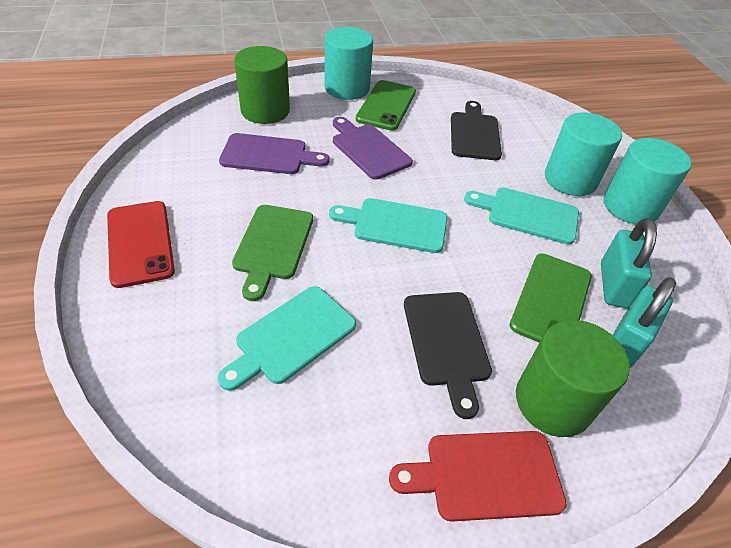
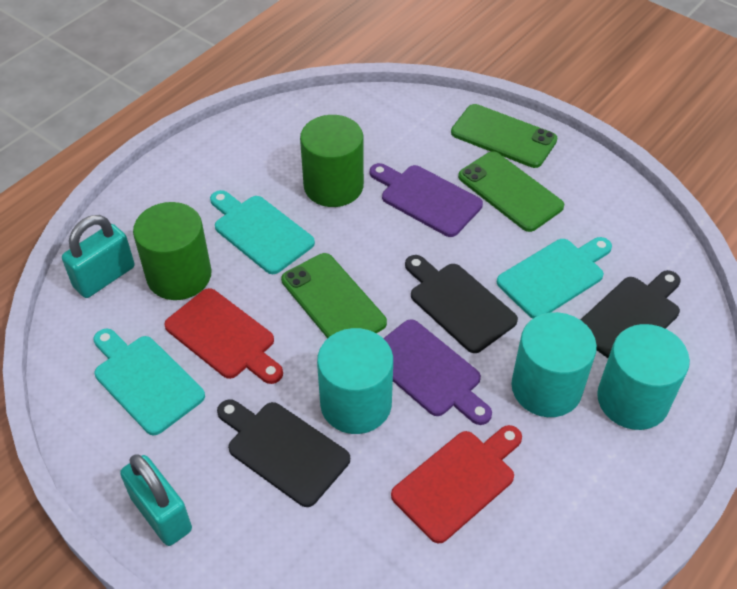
black cutting board: 2 -> 3
green cutting board: 1 -> 0
green phone: 2 -> 3
red cutting board: 1 -> 2
red phone: 1 -> 0

